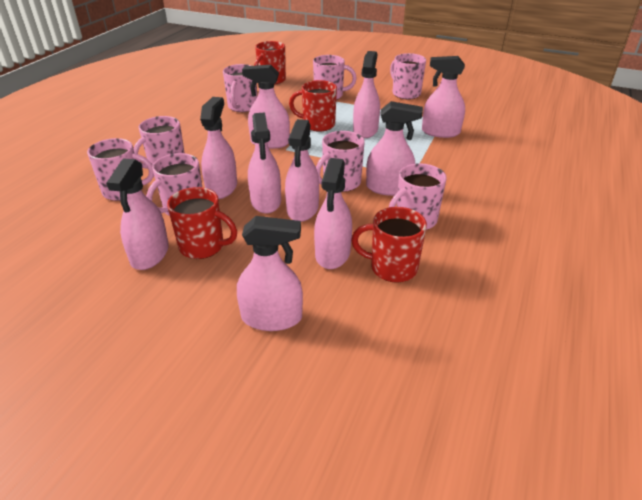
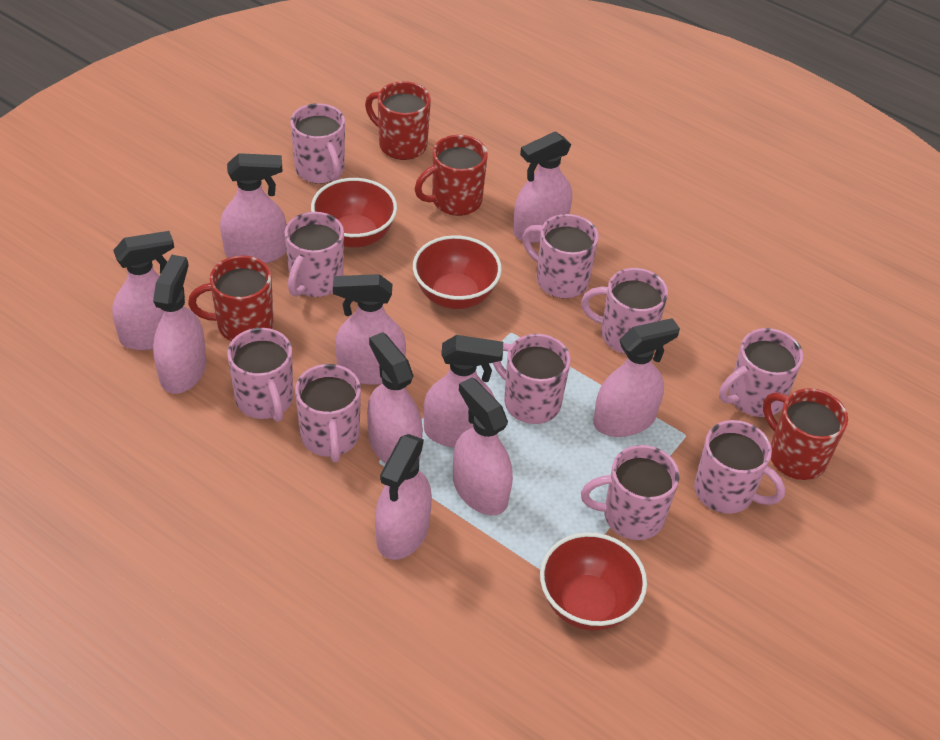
pink mug: 8 -> 10
red bowl: 0 -> 3

